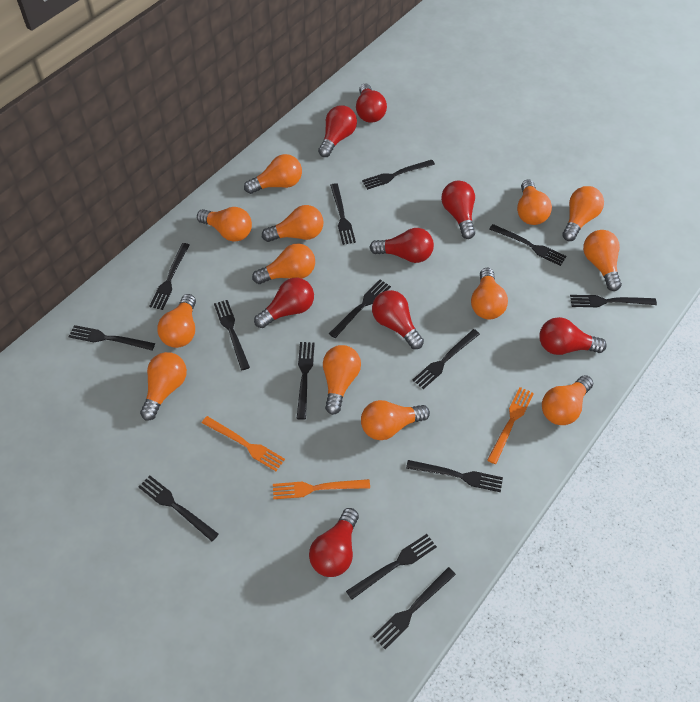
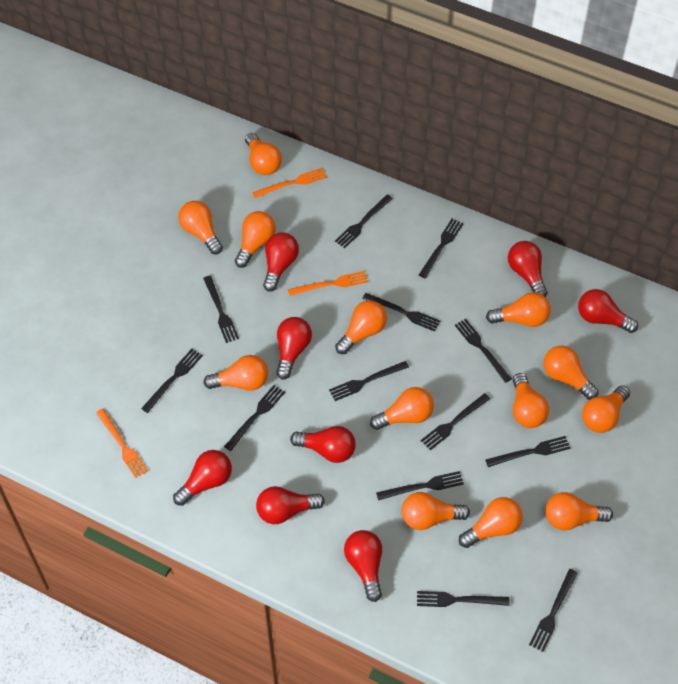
black fork: 14 -> 13

